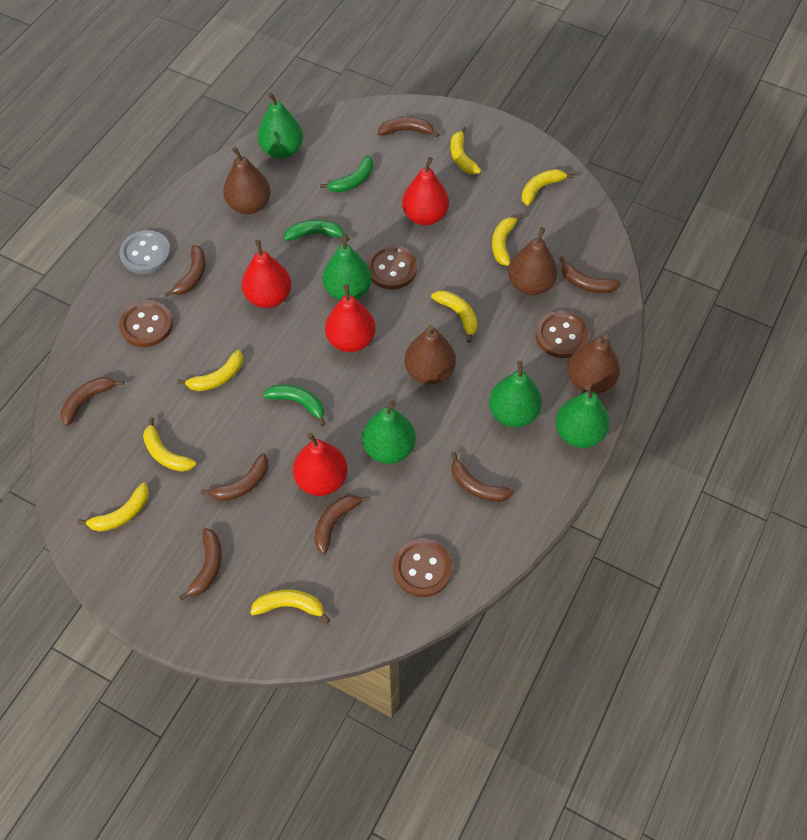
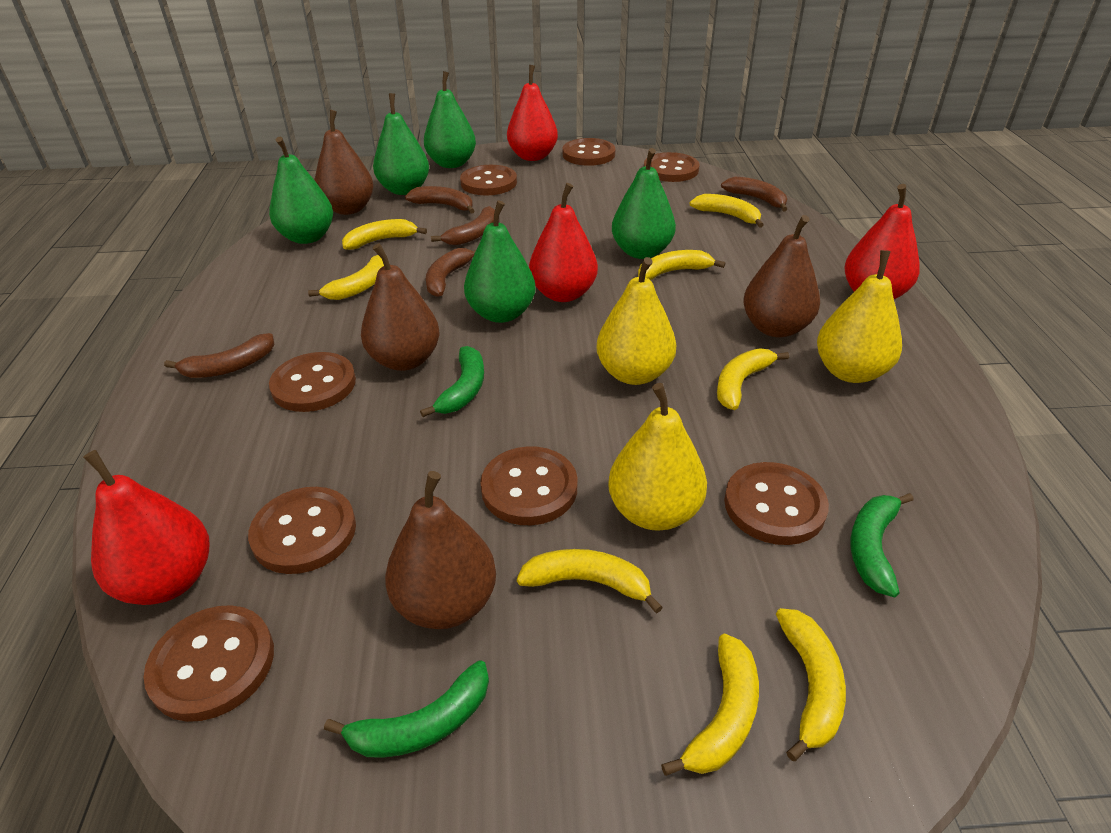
brown banana: 8 -> 5
brown button: 4 -> 8
grey button: 1 -> 0
yellow pear: 0 -> 3

